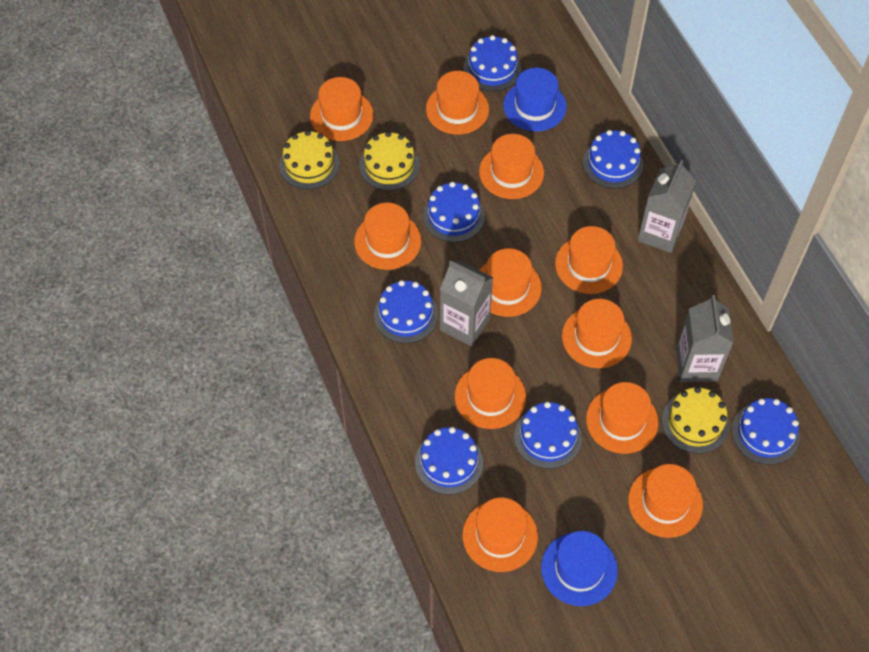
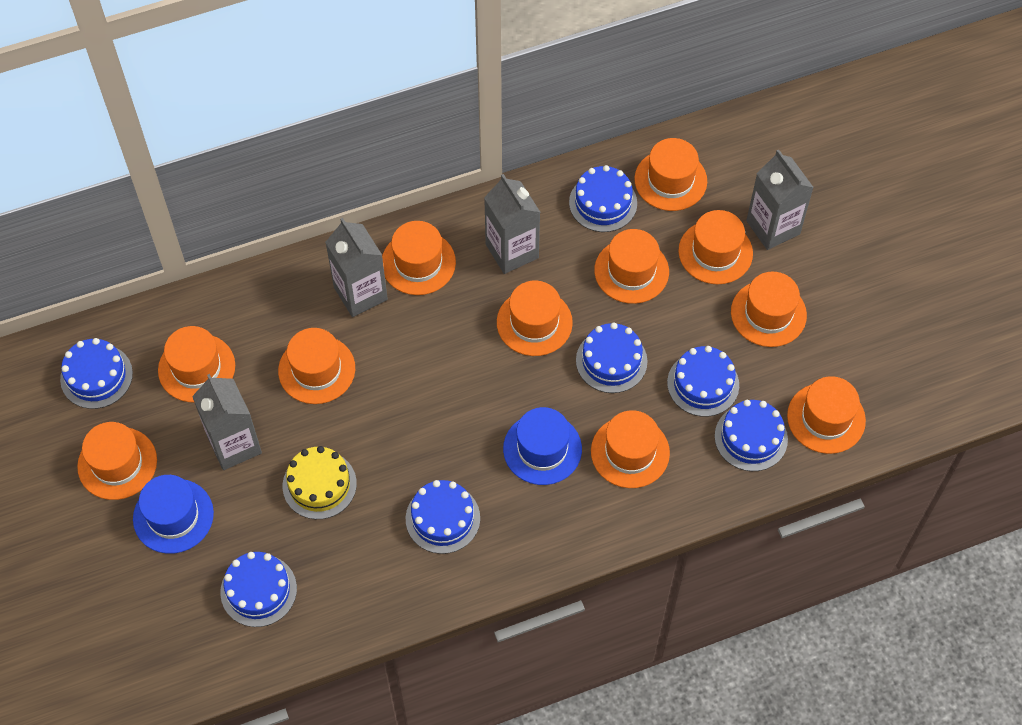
grey carton: 3 -> 4
yellow cake: 3 -> 1

